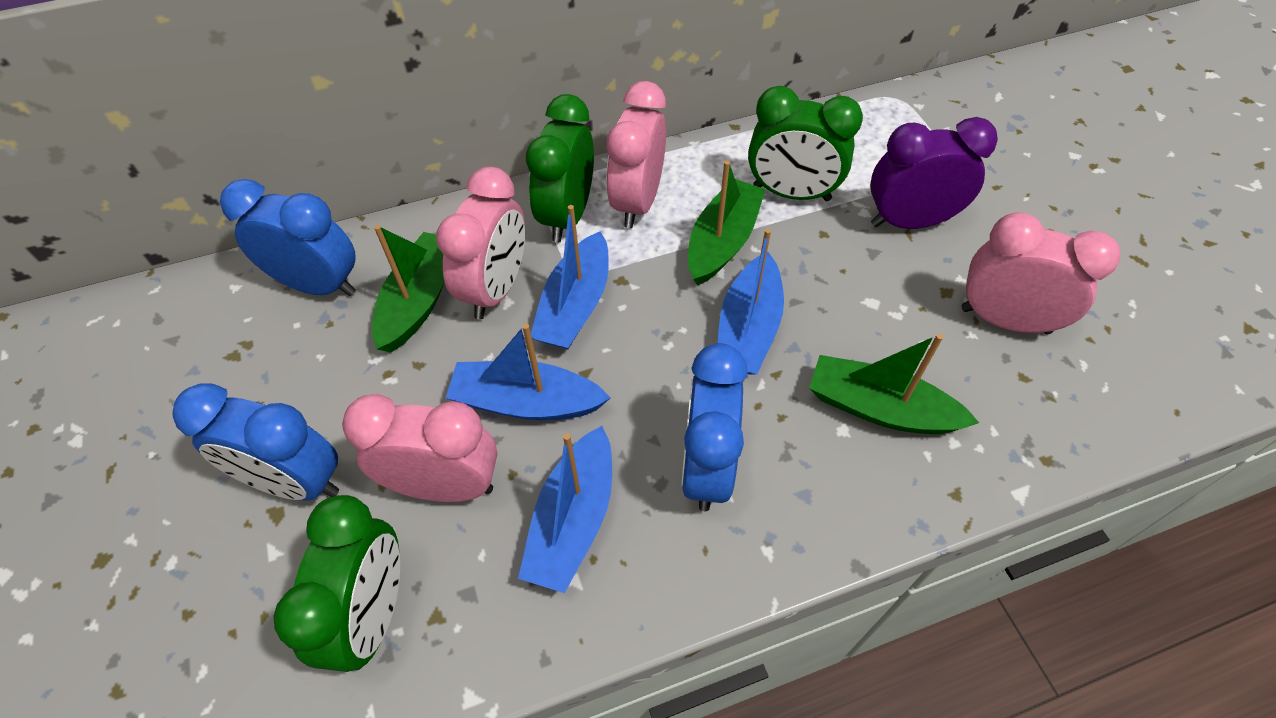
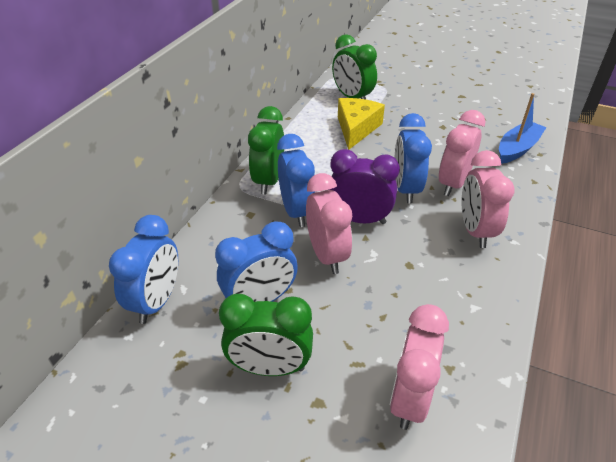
blue boat: 4 -> 1
blue clock: 3 -> 4
green boat: 3 -> 0
yellow cheese: 0 -> 1

